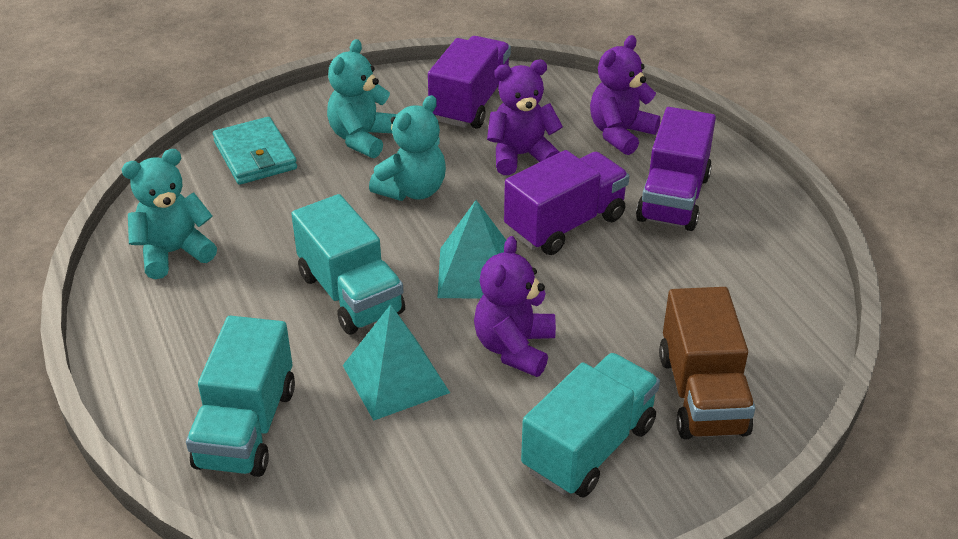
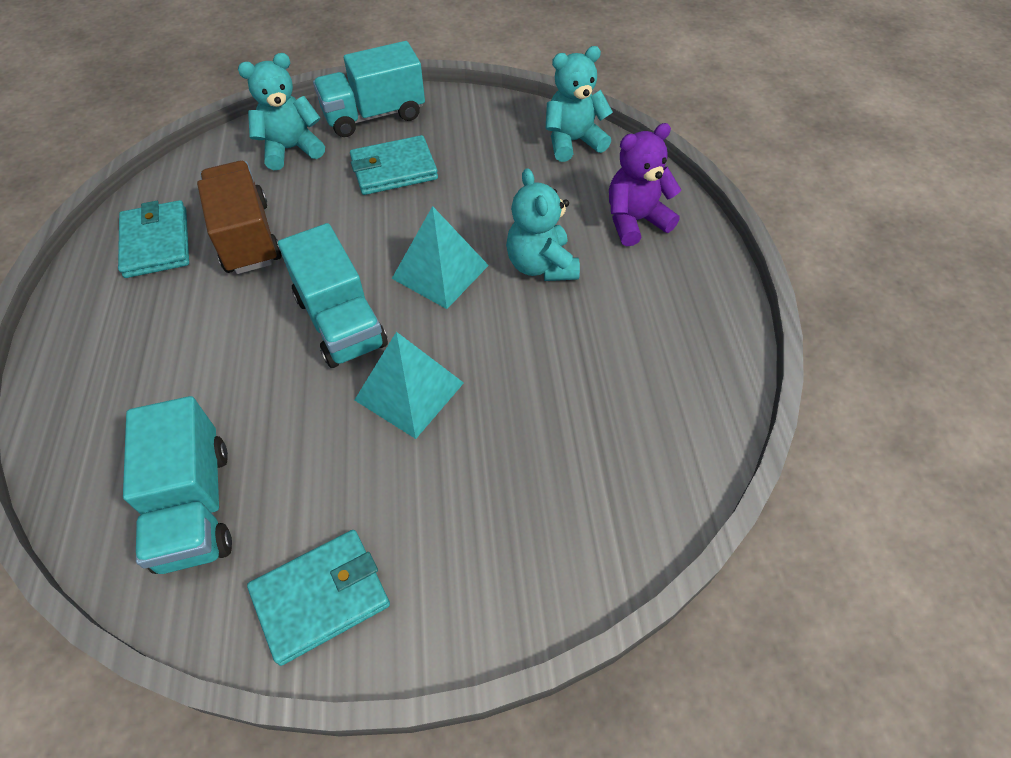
purple teddy bear: 3 -> 1
purple truck: 3 -> 0
turquoise wallet: 1 -> 3

